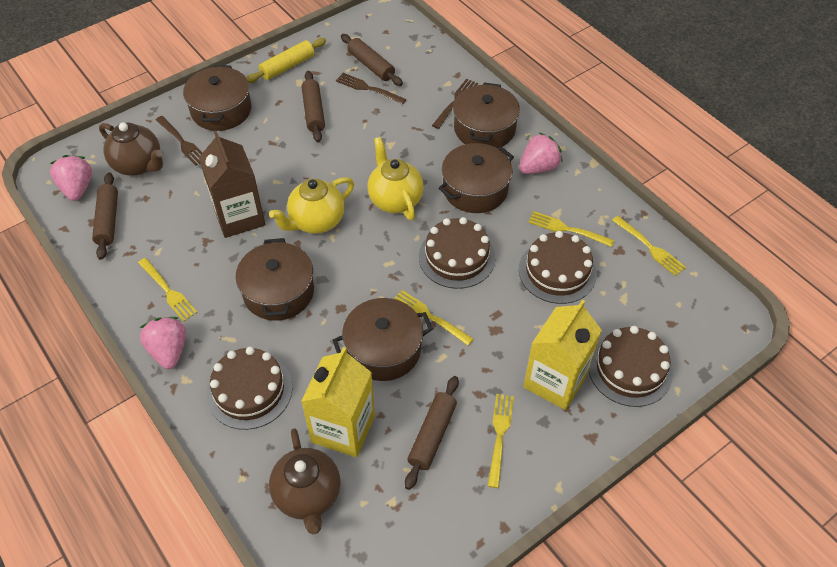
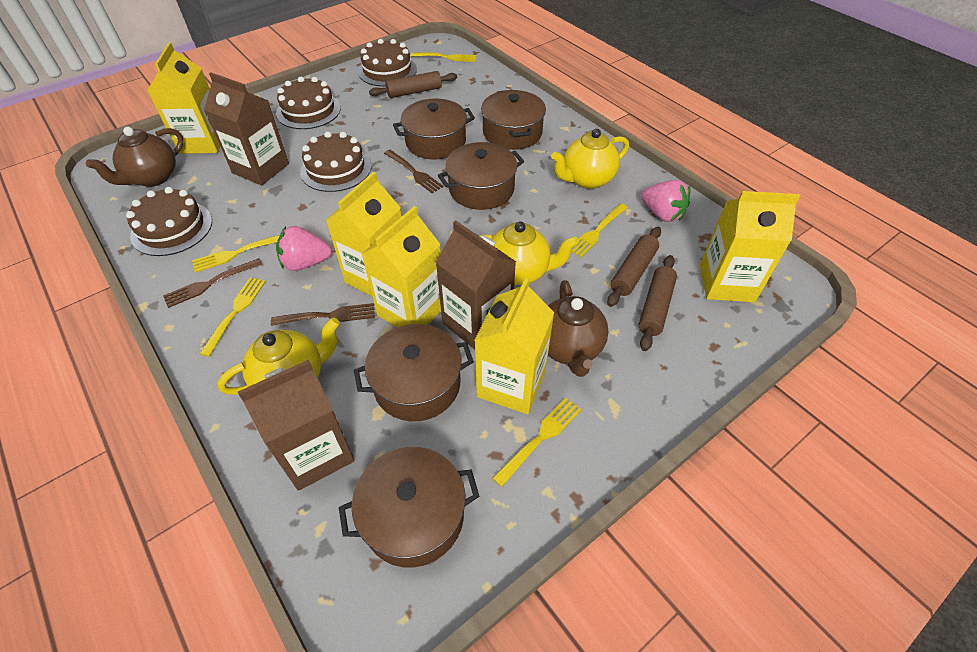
brown carton: 1 -> 3
brown rolling pin: 4 -> 3
pink strawberry: 3 -> 2
yellow carton: 2 -> 5
yellow rolling pin: 1 -> 0
yellow teapot: 2 -> 3

